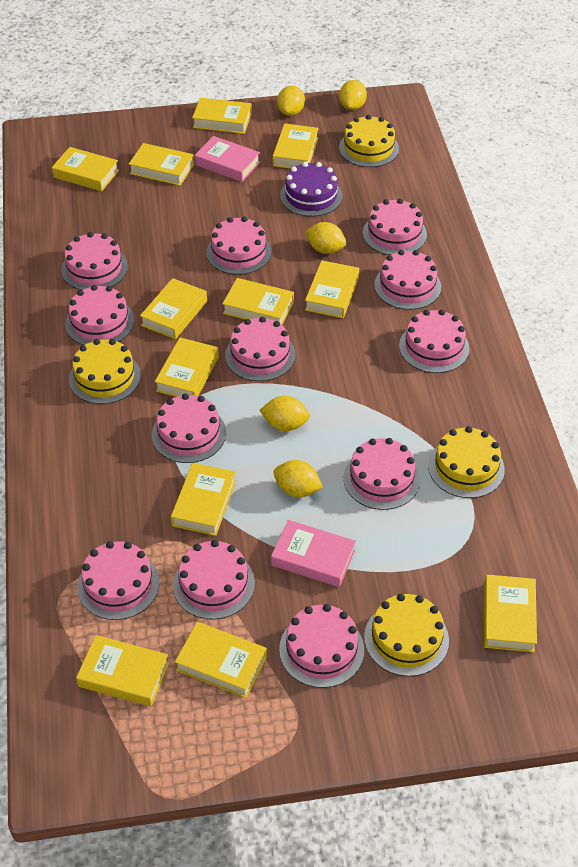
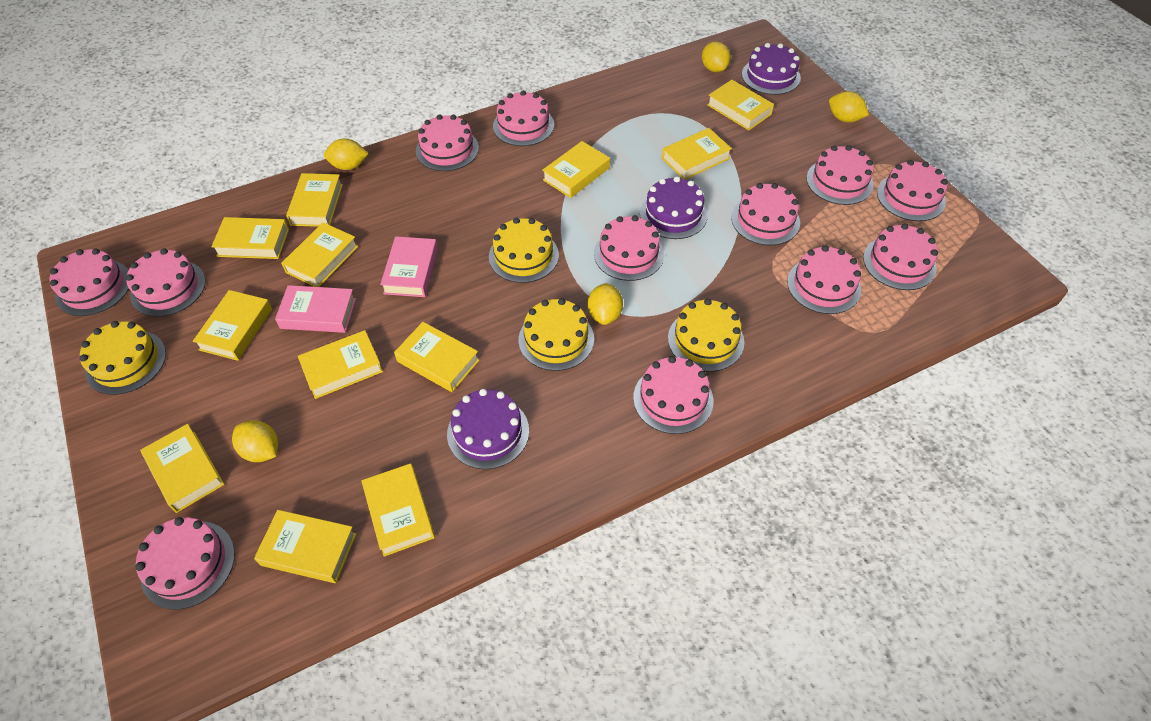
purple cake: 1 -> 3

